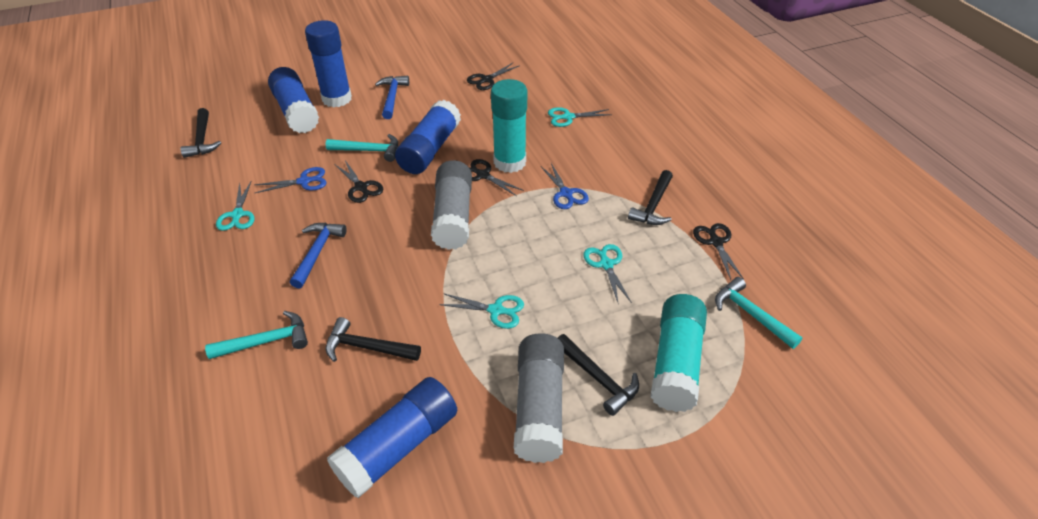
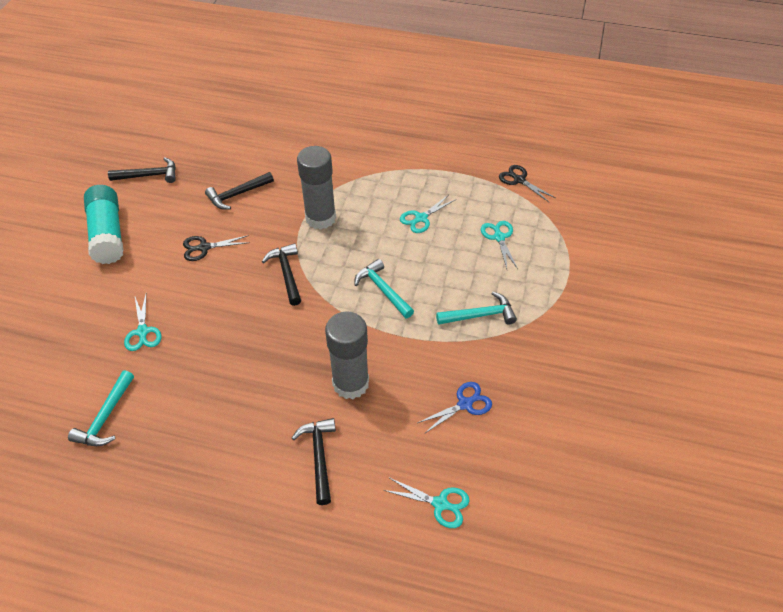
black scissors: 4 -> 2
blue glue stick: 4 -> 0
blue hammer: 2 -> 0
blue scissors: 2 -> 1
turquoise glue stick: 2 -> 1

